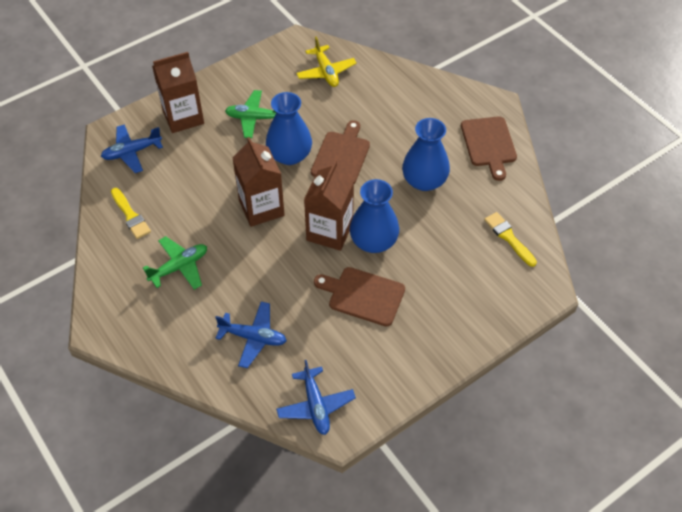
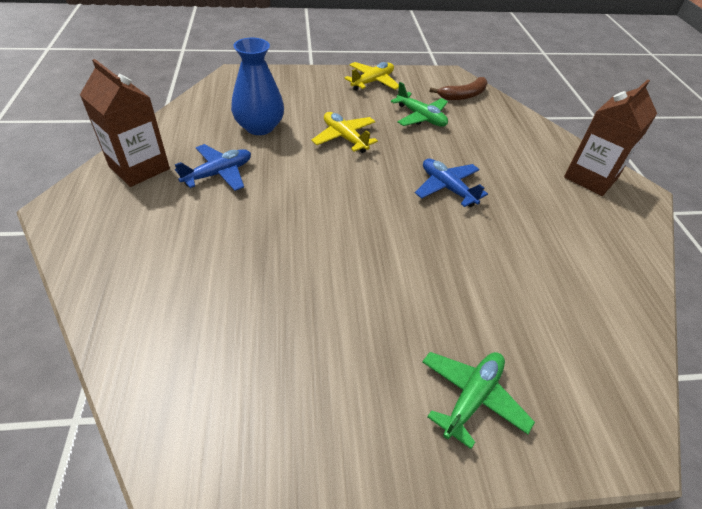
blue plane: 3 -> 2
blue vase: 3 -> 1
brown banana: 0 -> 1
brown carton: 3 -> 2
brown cutting board: 3 -> 0
yellow brush: 2 -> 0
yellow plane: 1 -> 2

